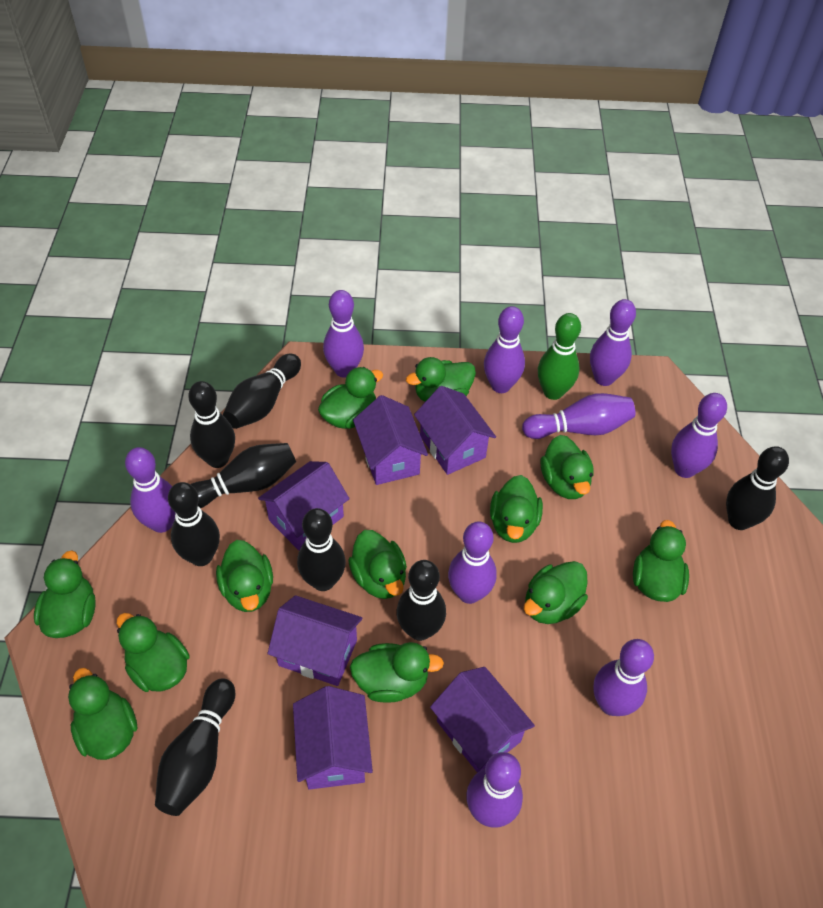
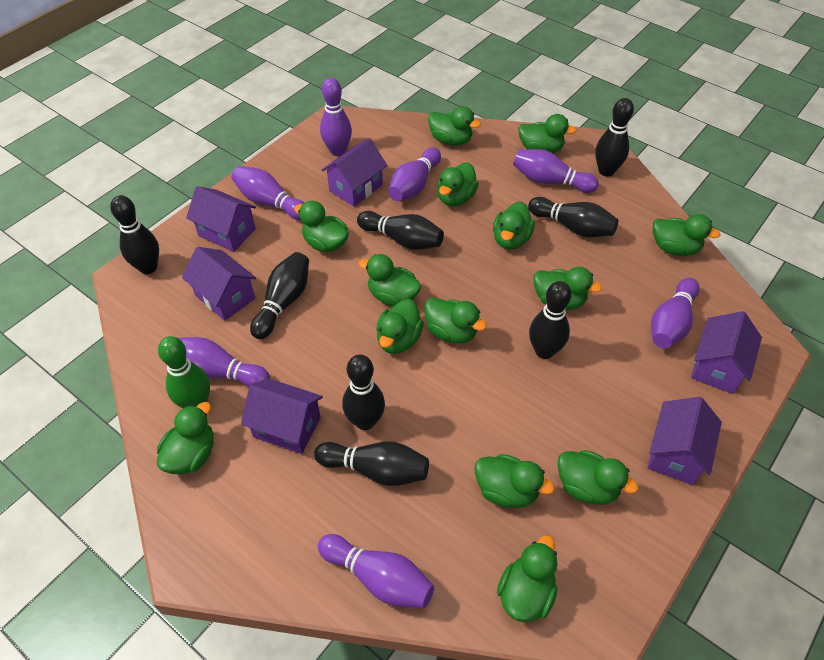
green duck: 12 -> 14
purple bowling pin: 9 -> 7

